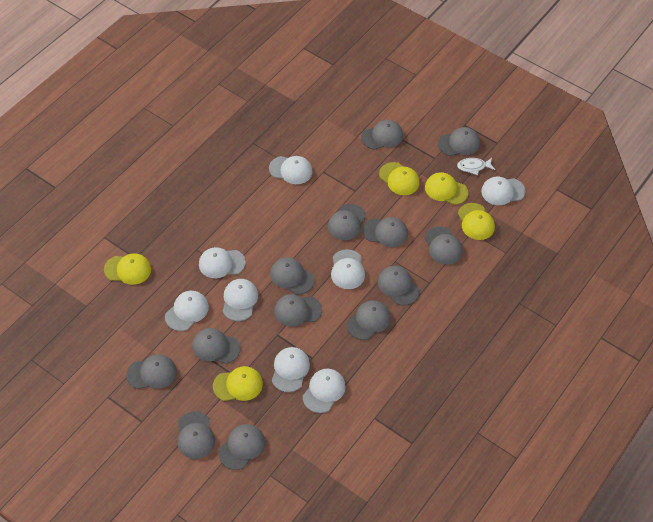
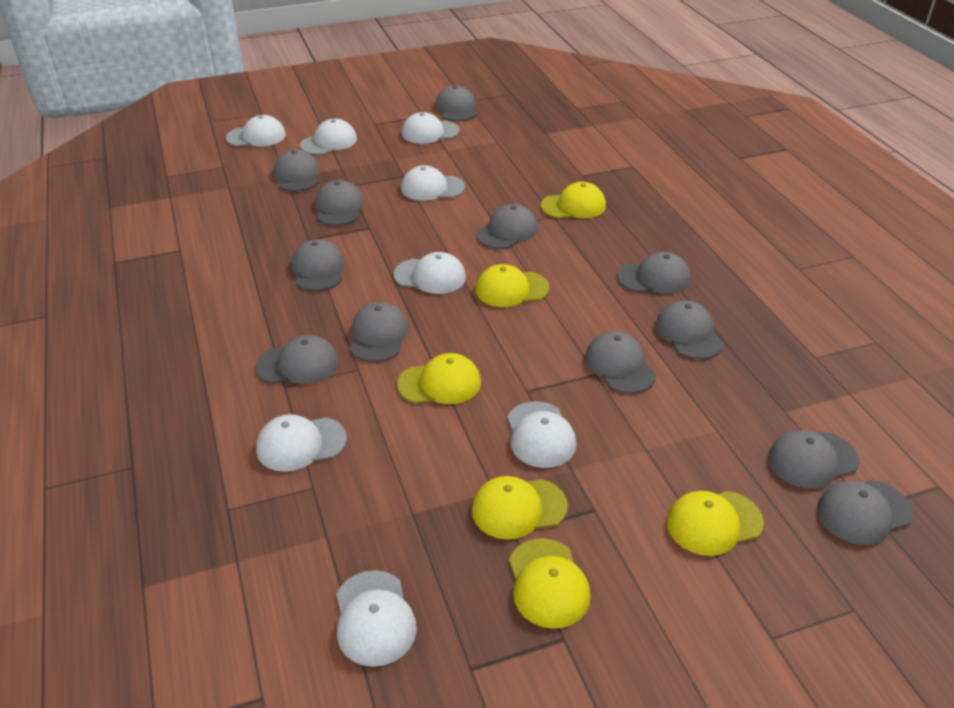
grey cap: 13 -> 12
white fish: 1 -> 0
yellow cap: 5 -> 6

